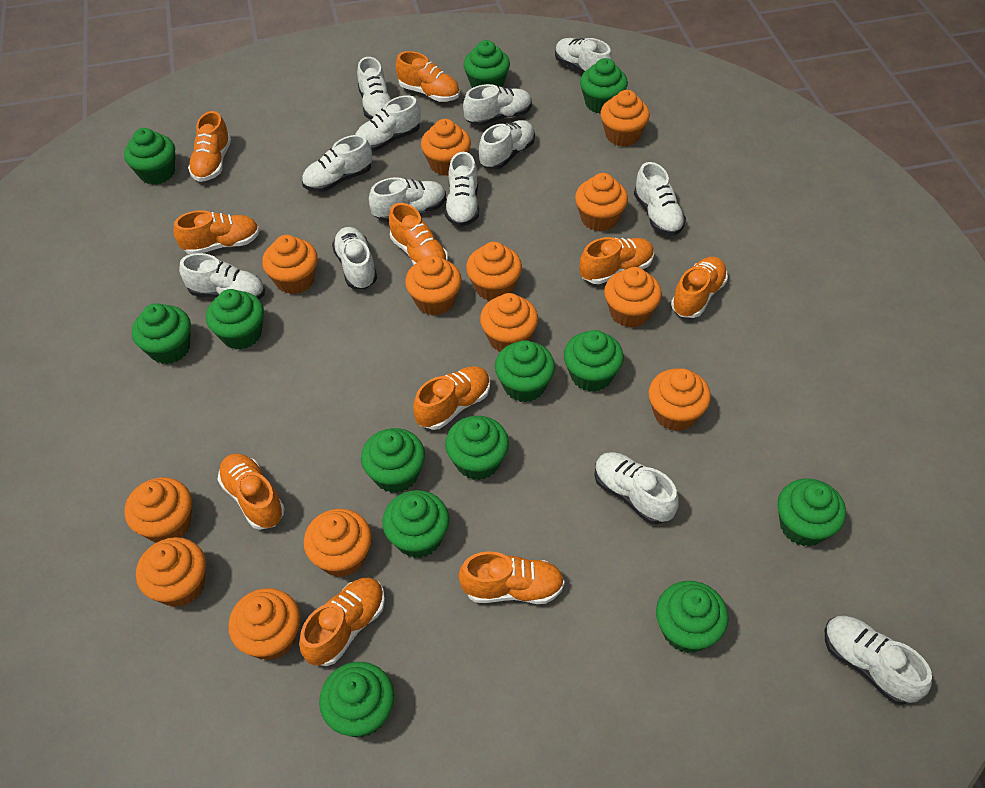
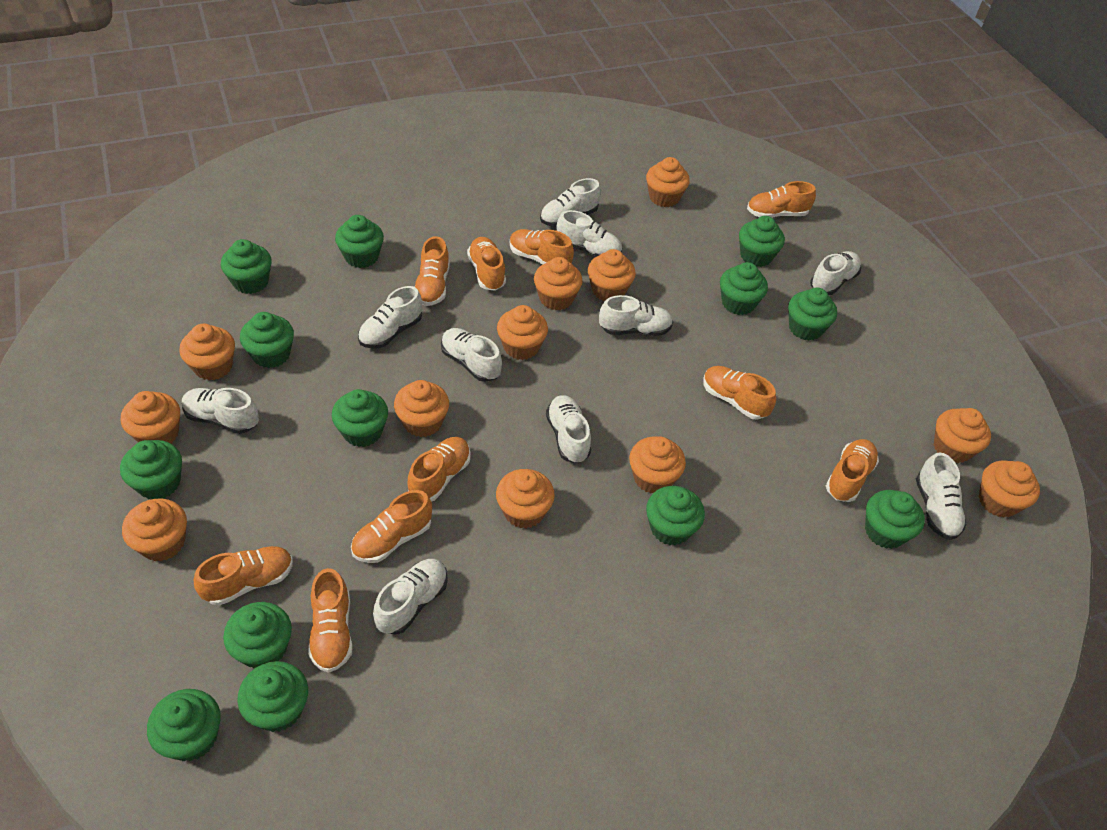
orange cupcake: 13 -> 12
white shoe: 13 -> 10

